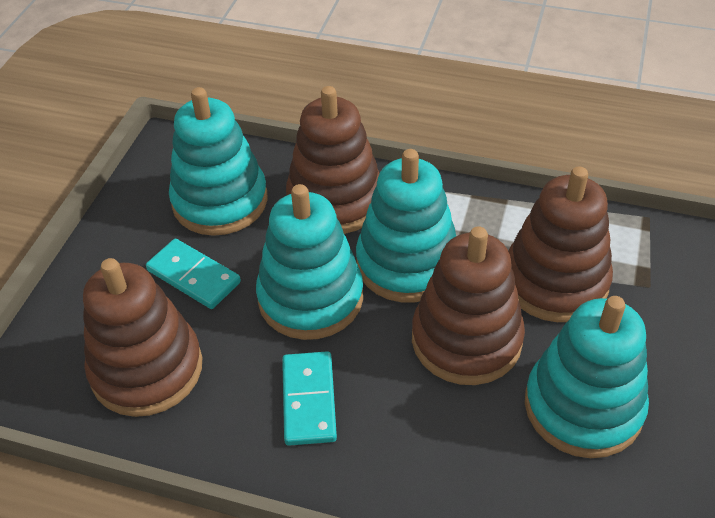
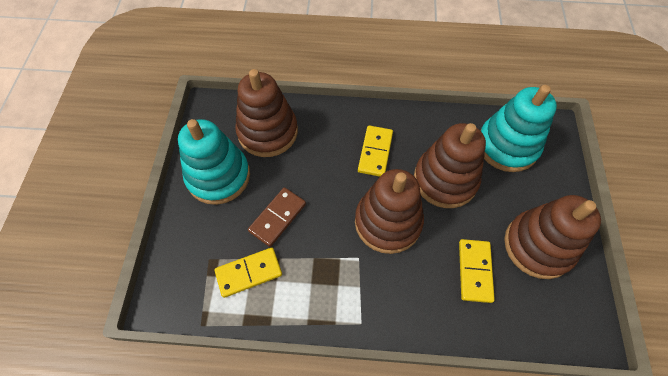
brown domino: 0 -> 1
turquoise domino: 2 -> 0
turquoise stacking toy: 4 -> 2
yellow domino: 0 -> 3

